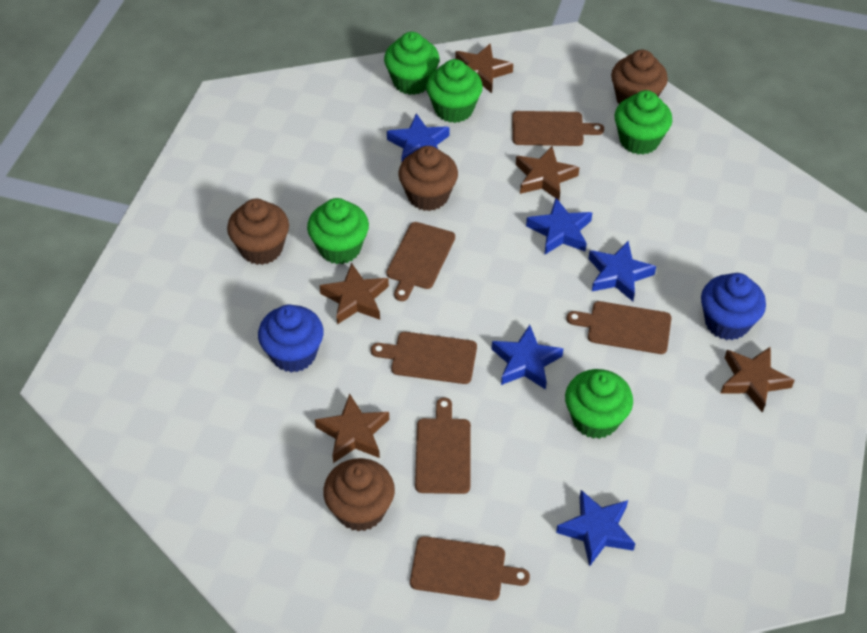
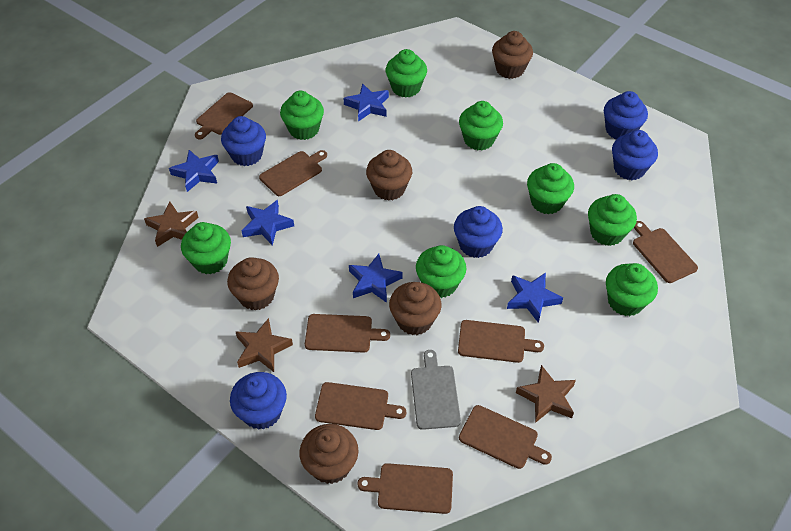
blue cupcake: 2 -> 5
brown cupcake: 4 -> 5
brown cutting board: 6 -> 8
brown star: 5 -> 3
green cupcake: 5 -> 8
grey cutting board: 0 -> 1

